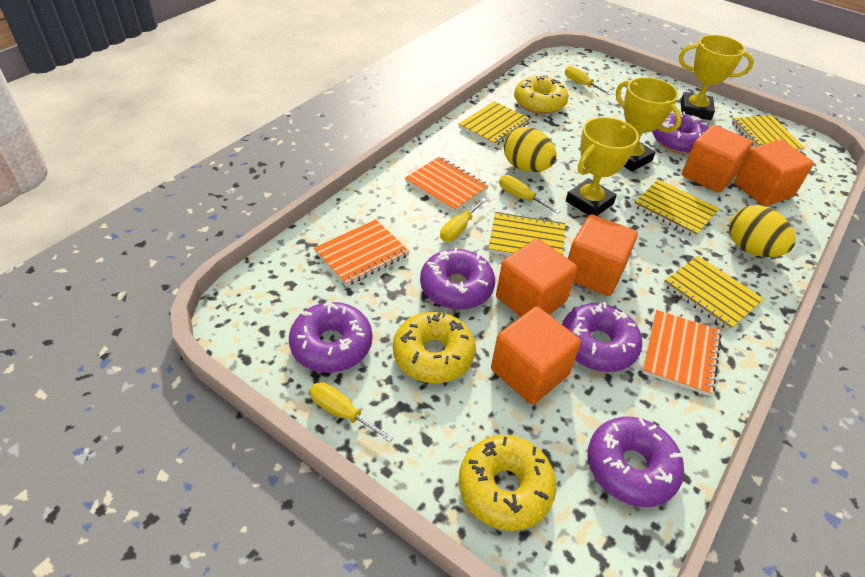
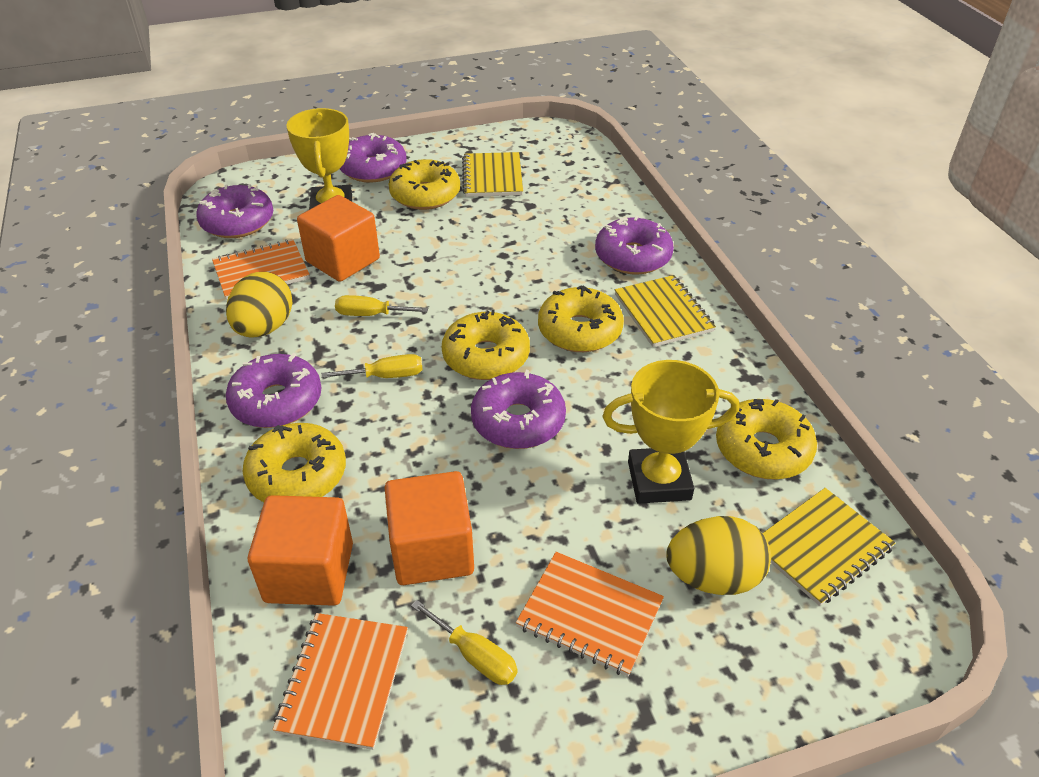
orange cube: 5 -> 3
yellow donut: 3 -> 5
yellow notebook: 5 -> 3
yellow screwdriver: 4 -> 3
yellow trophy: 3 -> 2

